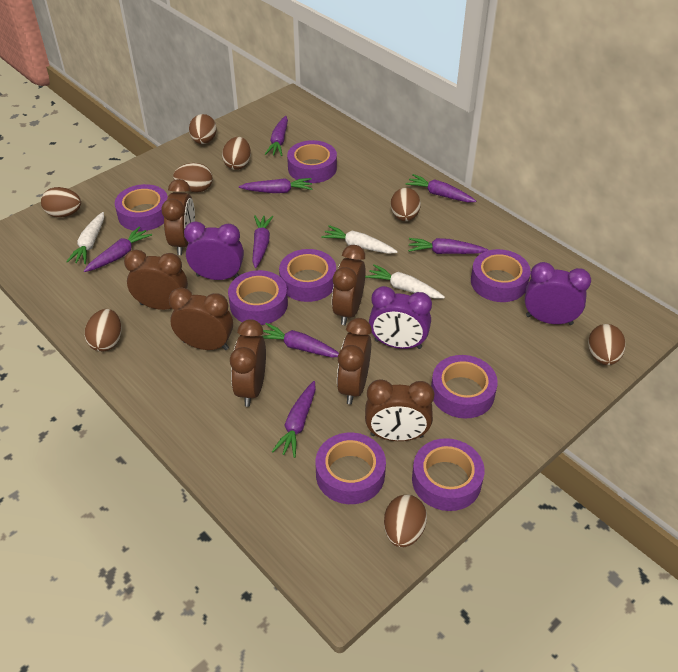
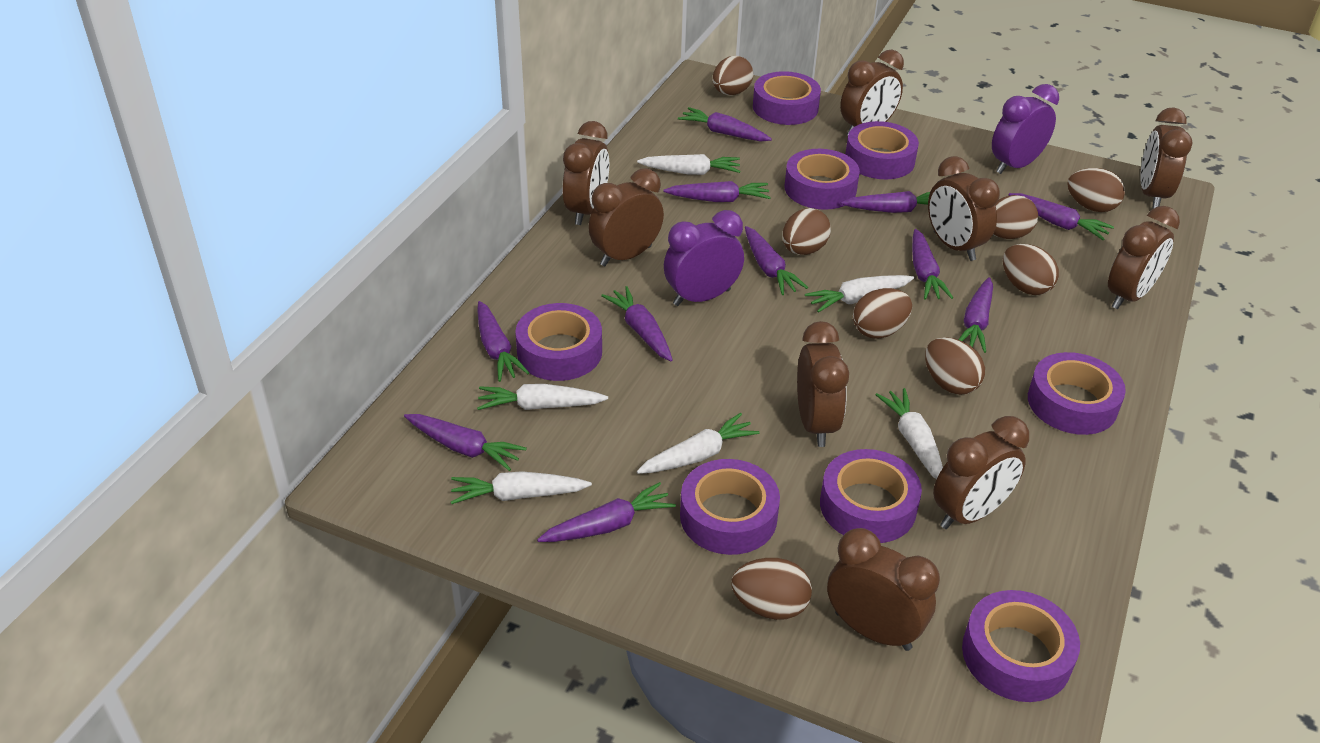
brown clock: 7 -> 9
purple carrot: 8 -> 11
purple clock: 3 -> 2
white carrot: 3 -> 6

